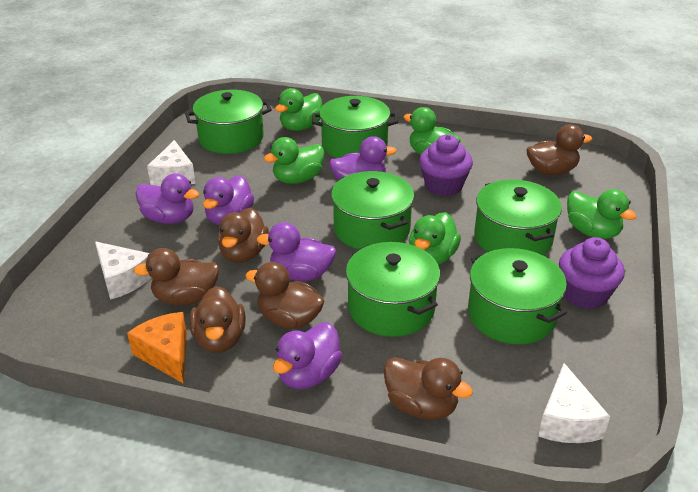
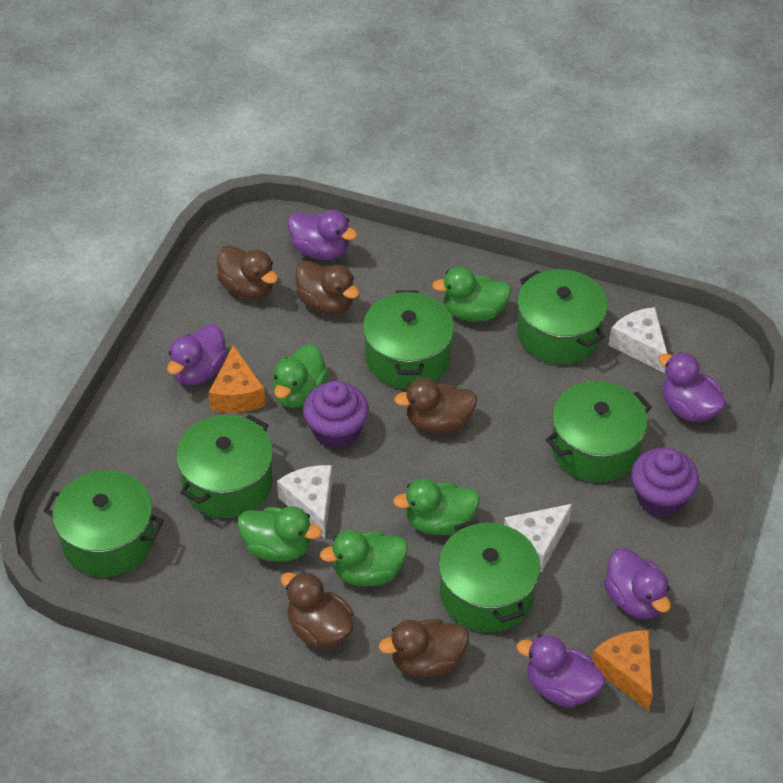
brown duck: 6 -> 5
orange cheese: 1 -> 2

